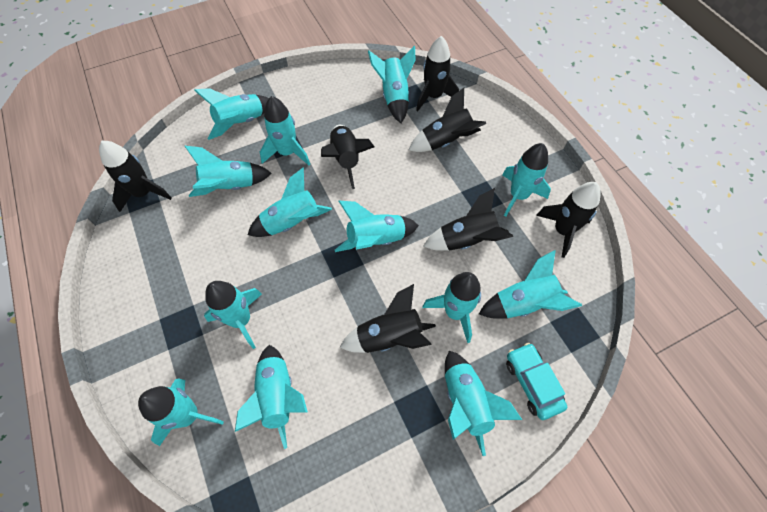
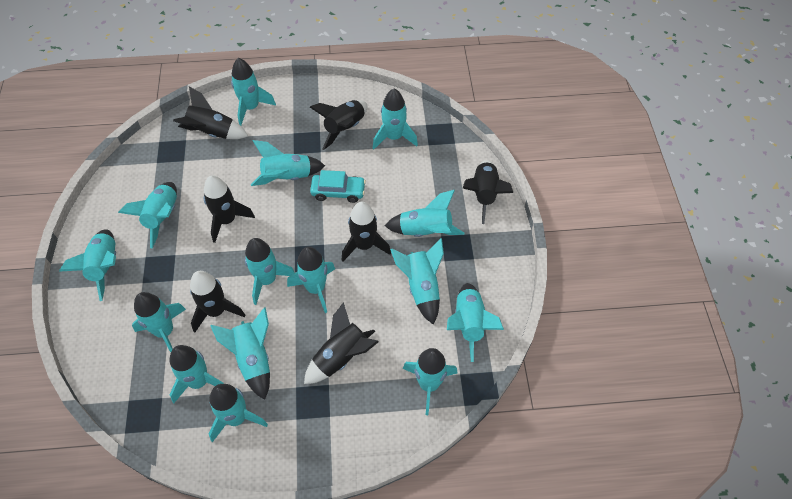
turquoise rocket: 13 -> 15

